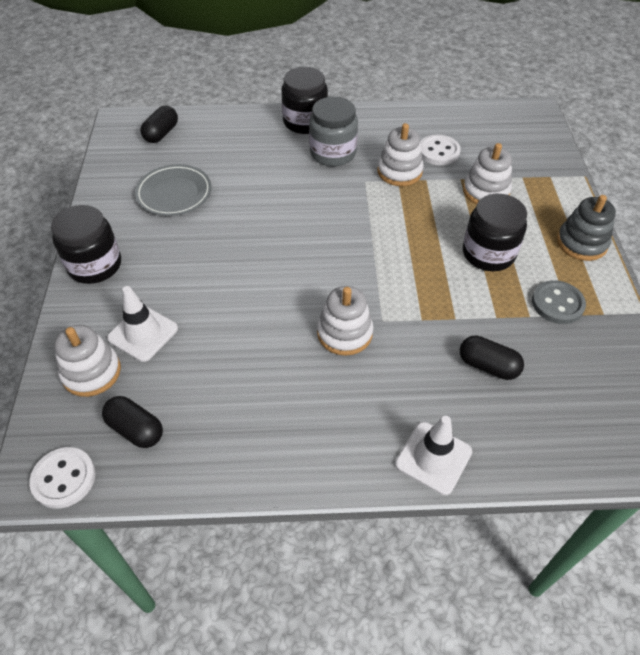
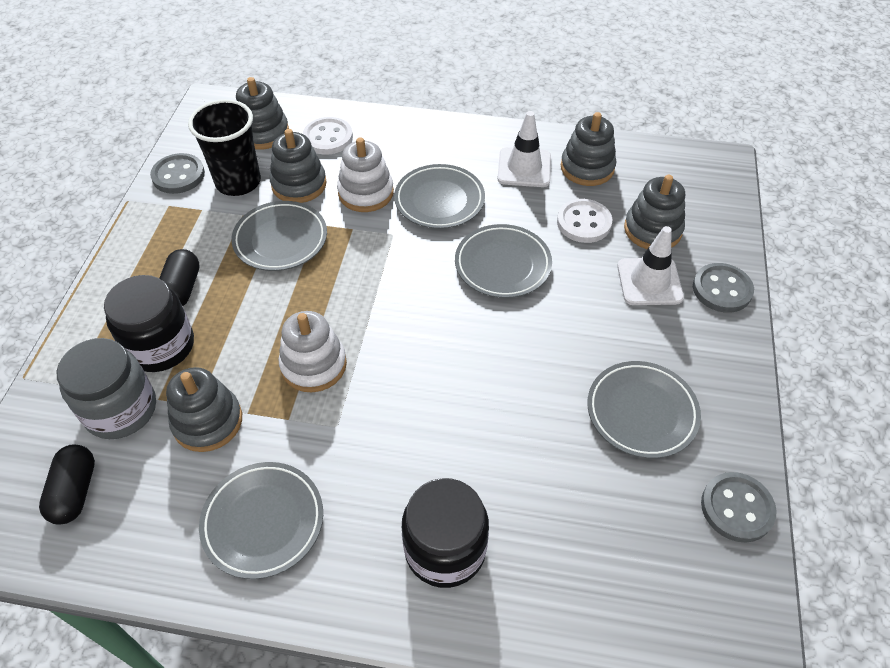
black capsule: 3 -> 2
black cup: 0 -> 1
black jar: 3 -> 2
grey button: 1 -> 3
grey plate: 1 -> 5
grey stacking toy: 1 -> 5
white stacking toy: 4 -> 2

